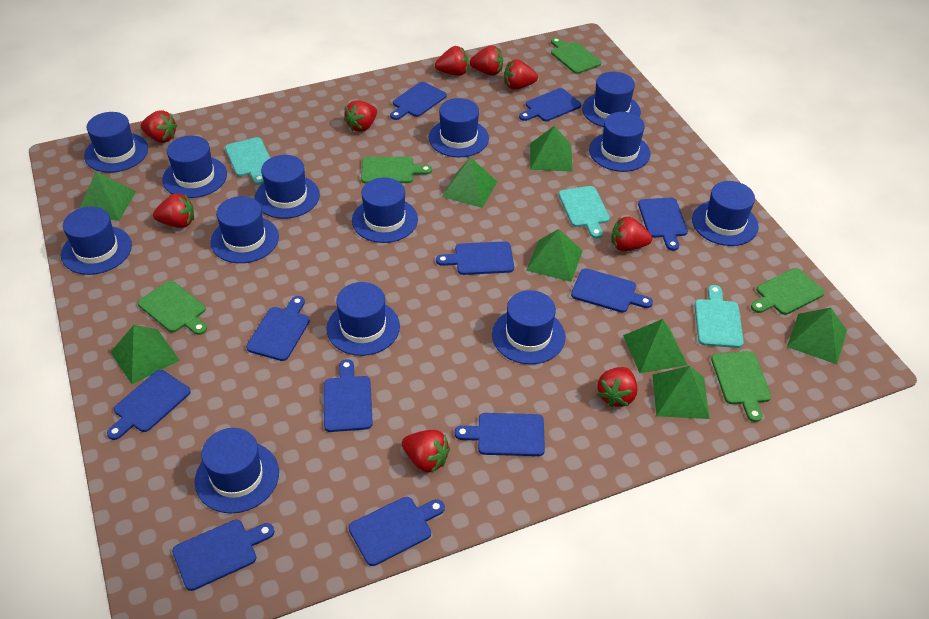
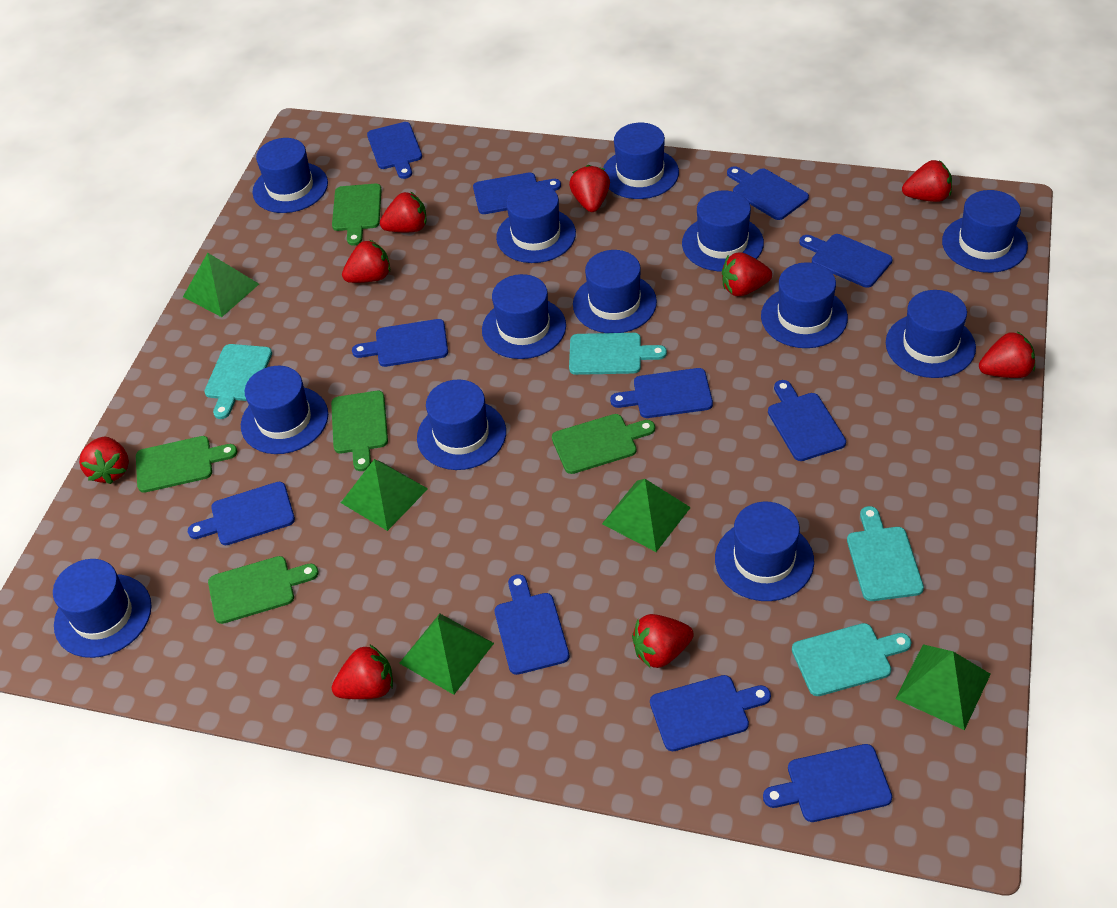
green pyramid: 8 -> 5
turquoise cutting board: 3 -> 4

